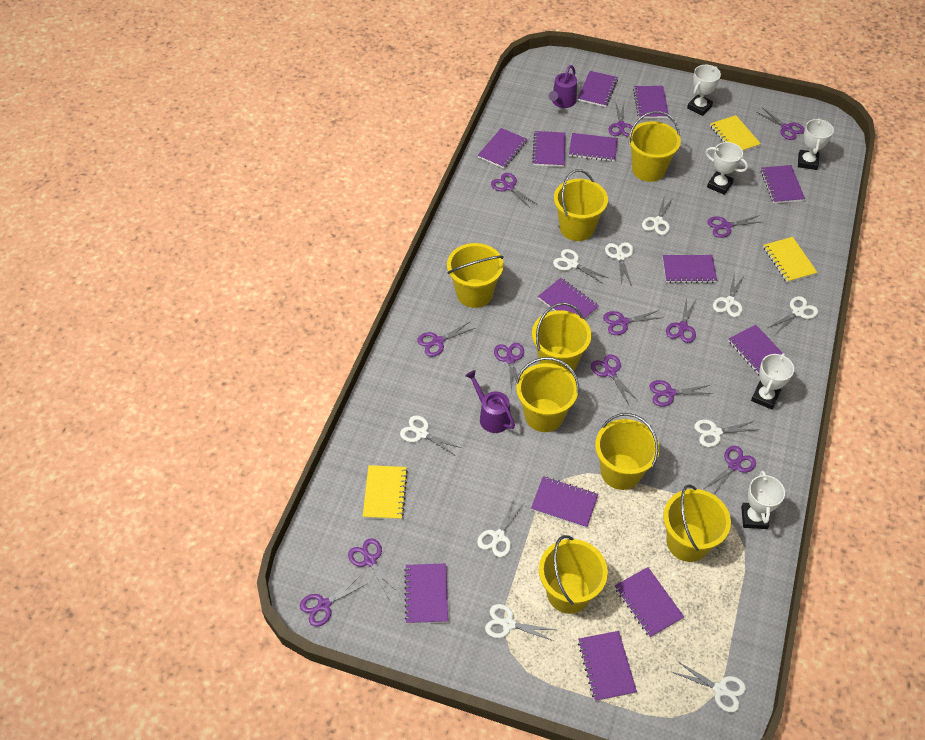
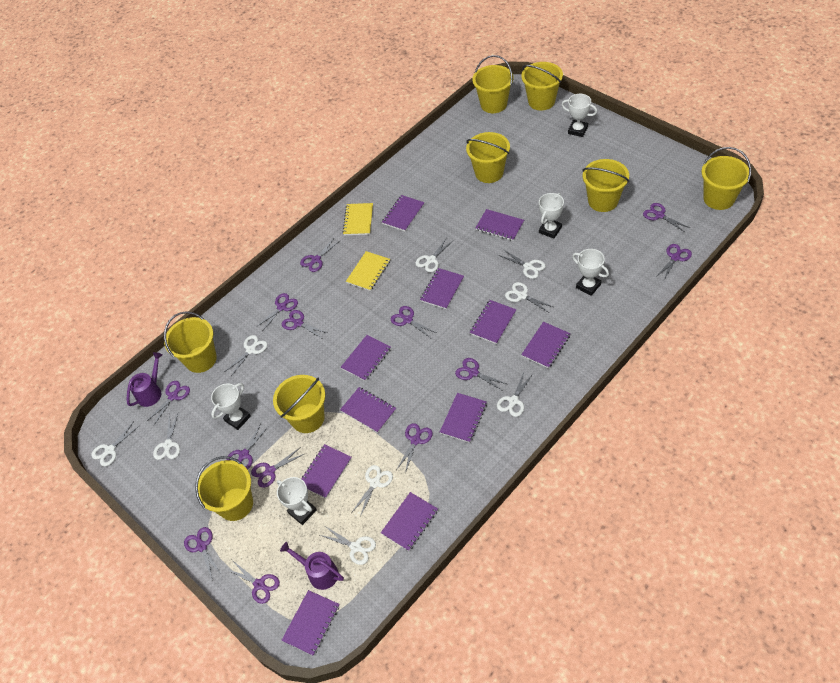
purple notebook: 13 -> 11
white scissors: 10 -> 9
yellow notebook: 3 -> 2

